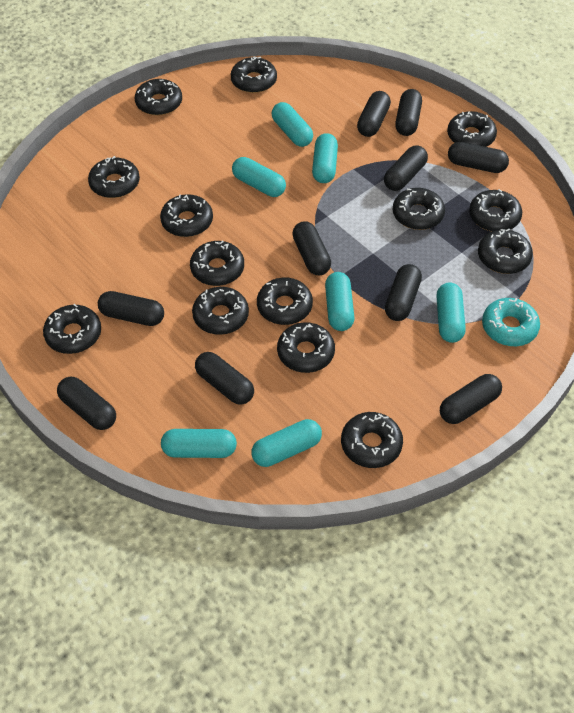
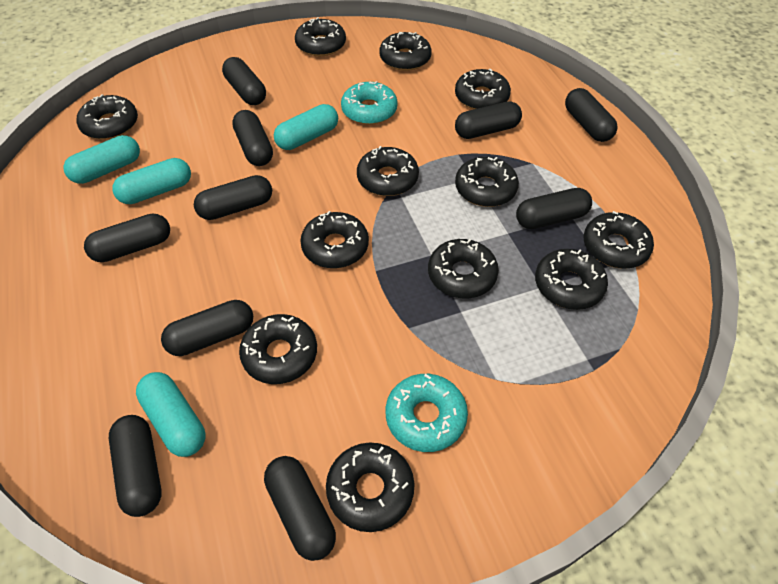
black donut: 14 -> 12
turquoise capsule: 7 -> 4
turquoise donut: 1 -> 2

